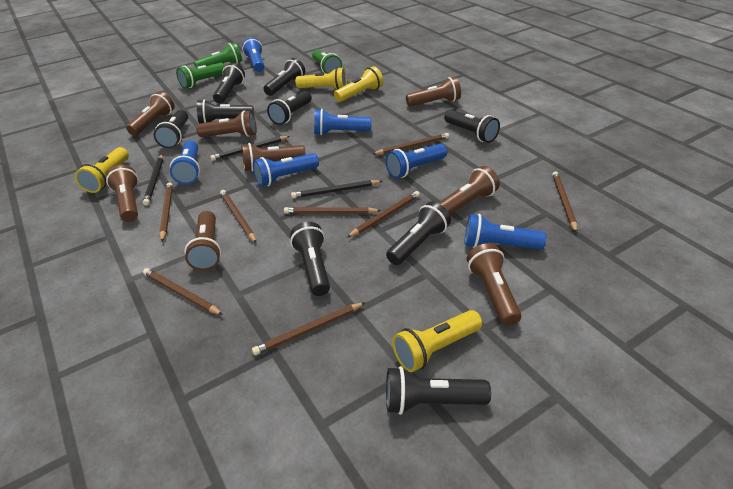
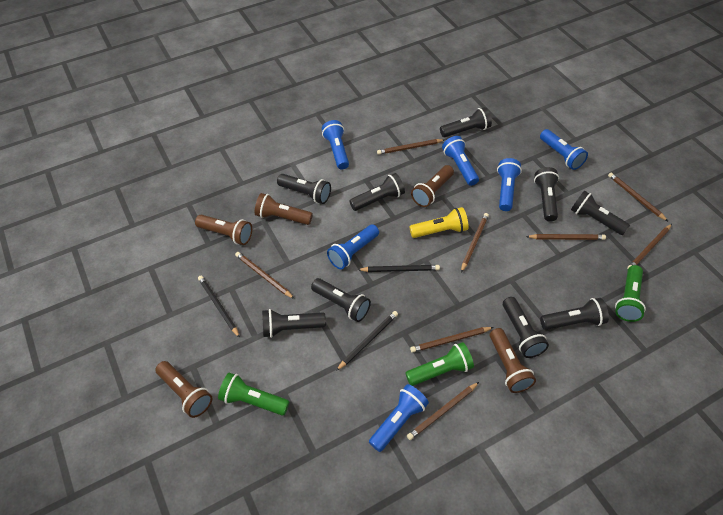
brown flashlight: 8 -> 5
yellow flashlight: 4 -> 1

